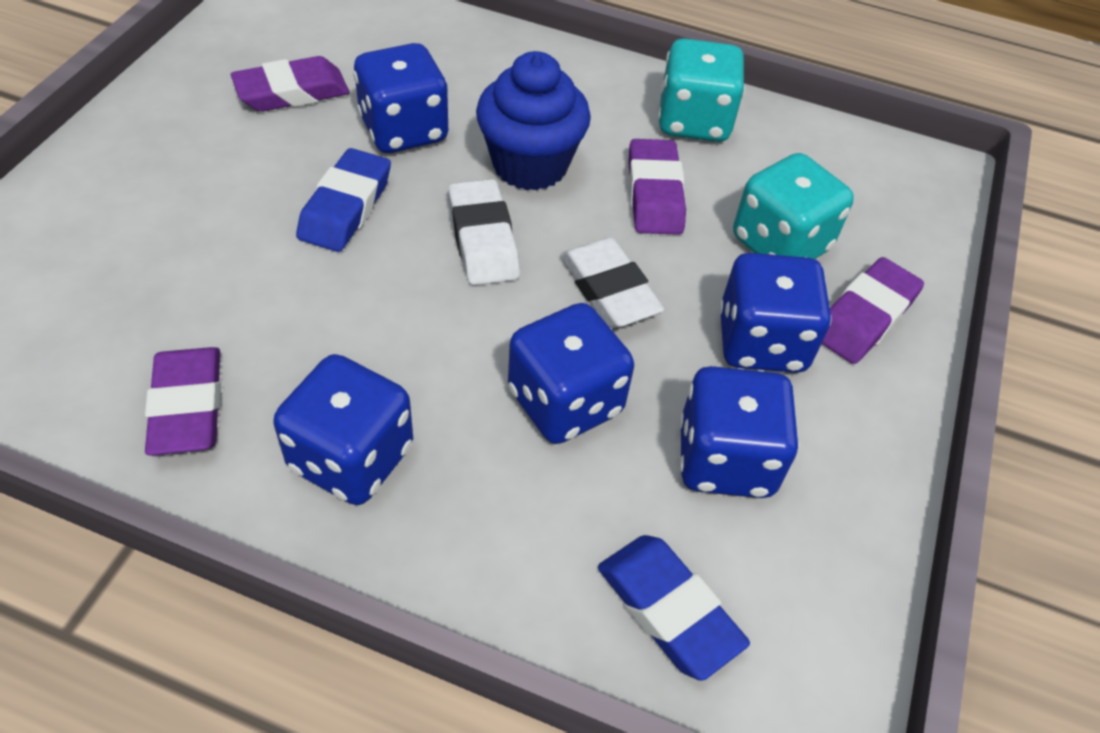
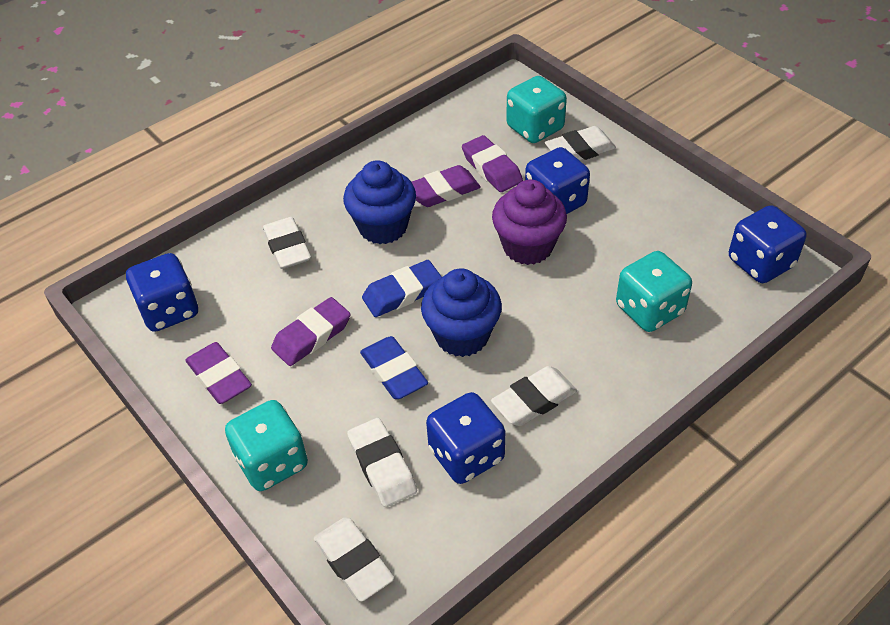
blue cupcake: 1 -> 2
blue dice: 5 -> 4
purple cupcake: 0 -> 1
turquoise dice: 2 -> 3
white eraser: 2 -> 5

